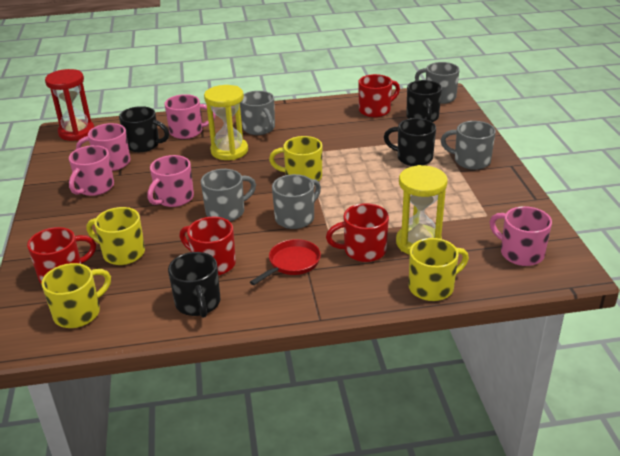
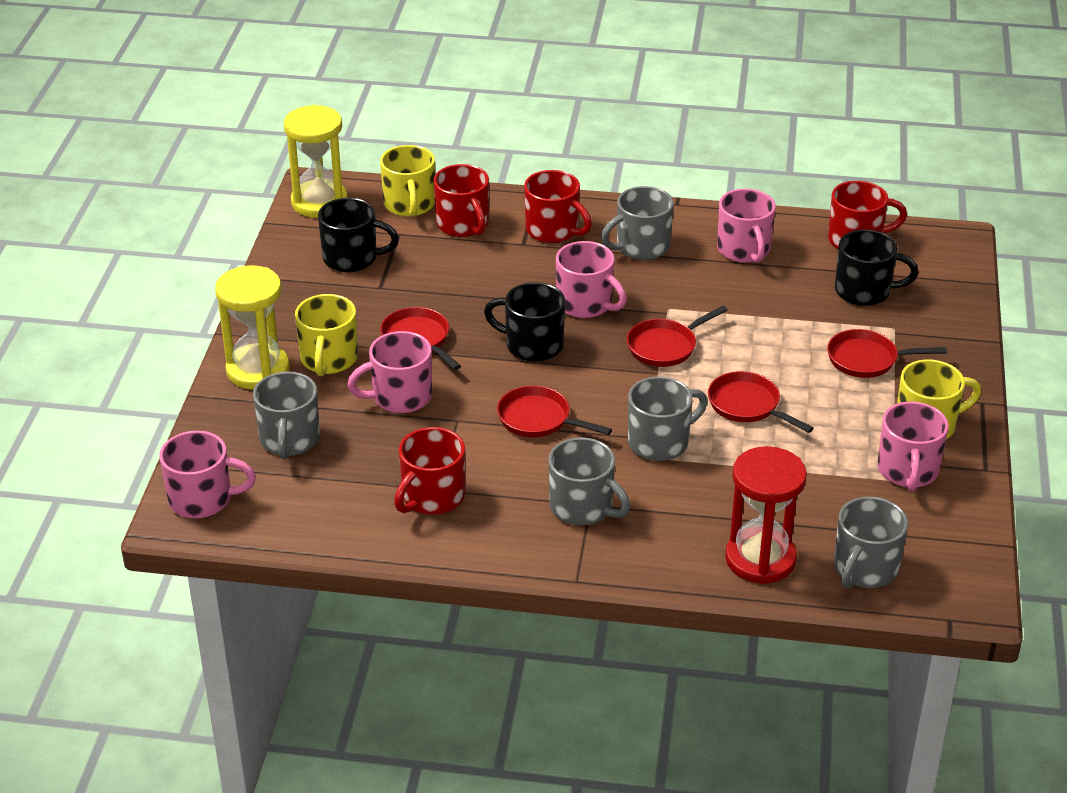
black mug: 4 -> 3
red pan: 1 -> 5
yellow mug: 4 -> 3

